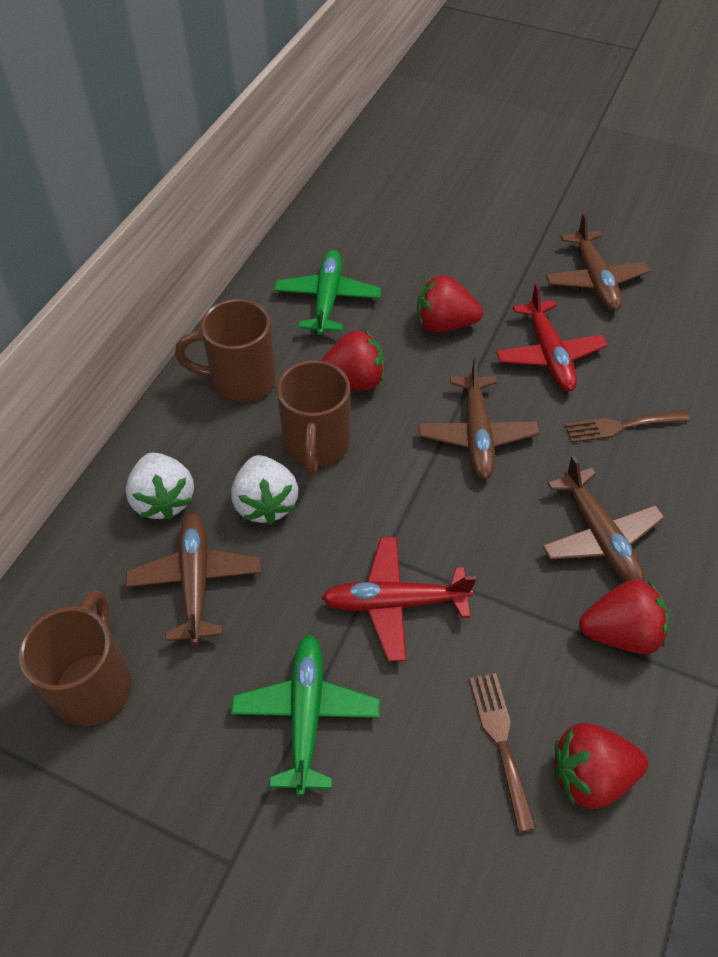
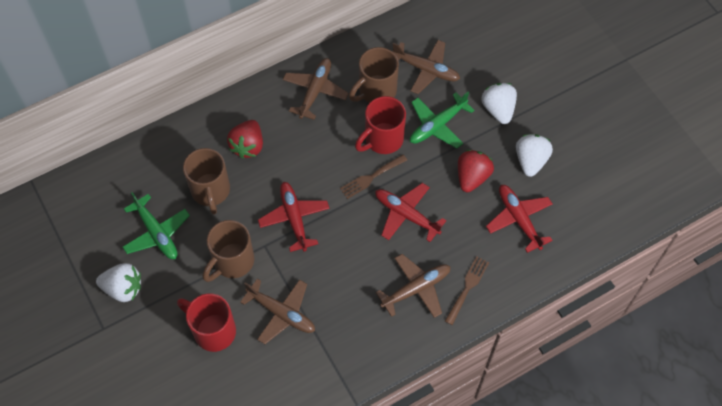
red mug: 0 -> 2
red plane: 2 -> 3
red strawberry: 4 -> 2
white strawberry: 2 -> 3

